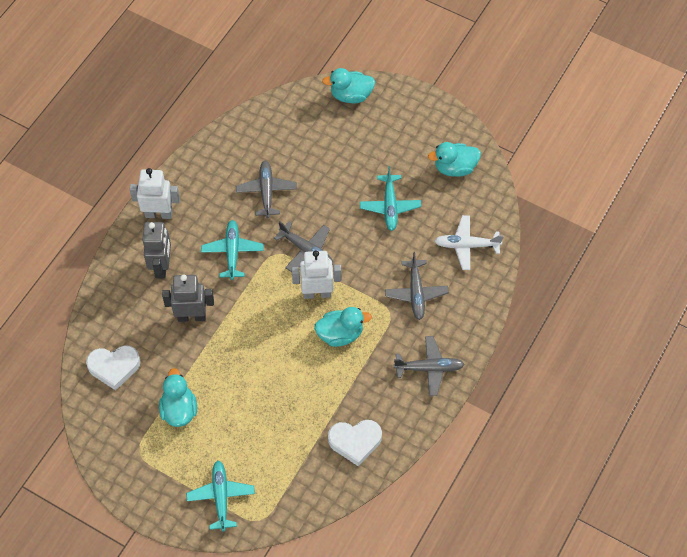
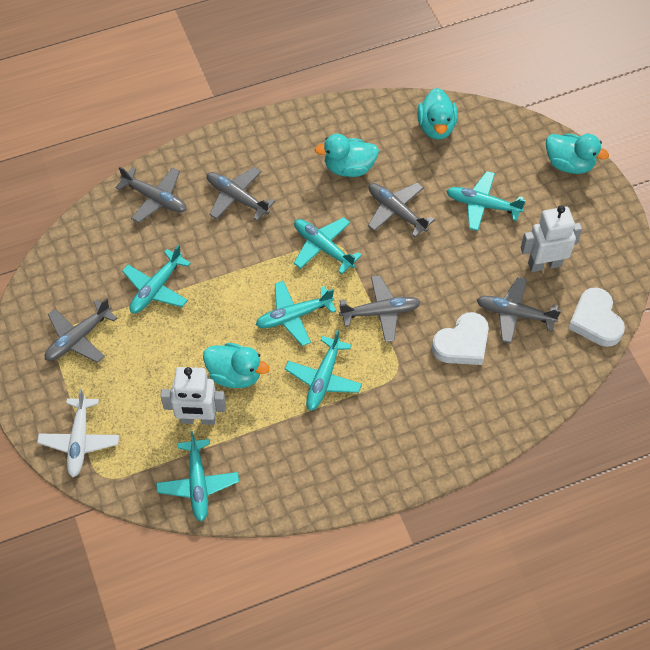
grey plane: 4 -> 6
grey robot: 2 -> 0
turquoise plane: 3 -> 6

